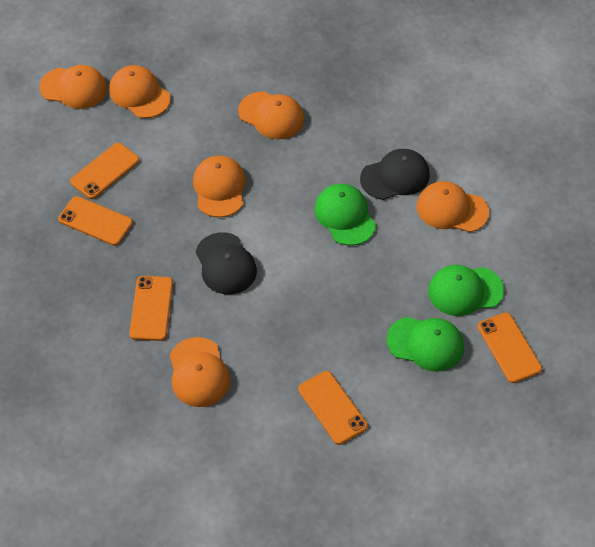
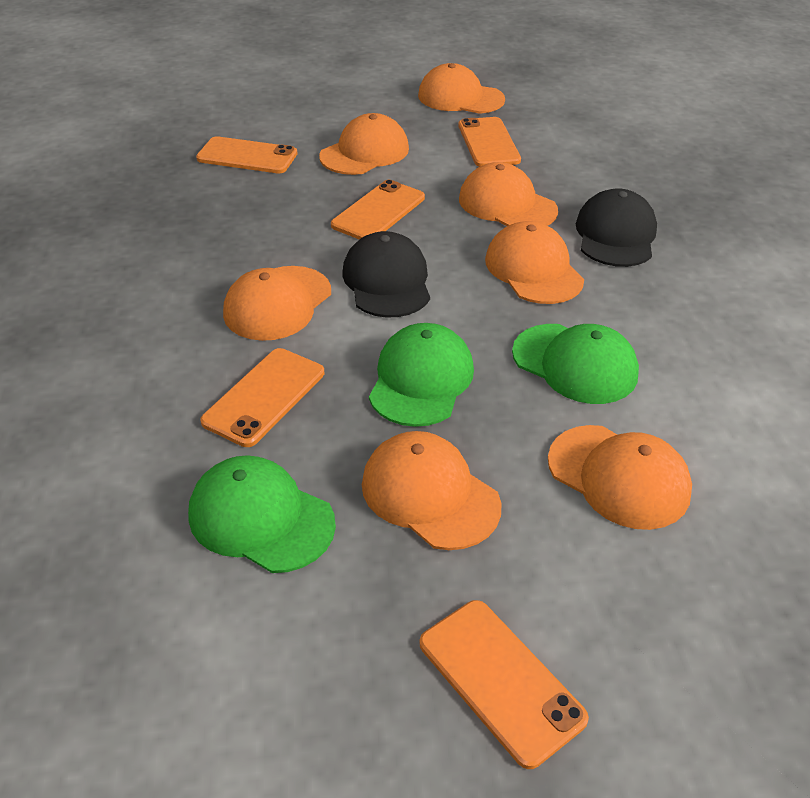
orange cap: 6 -> 7

